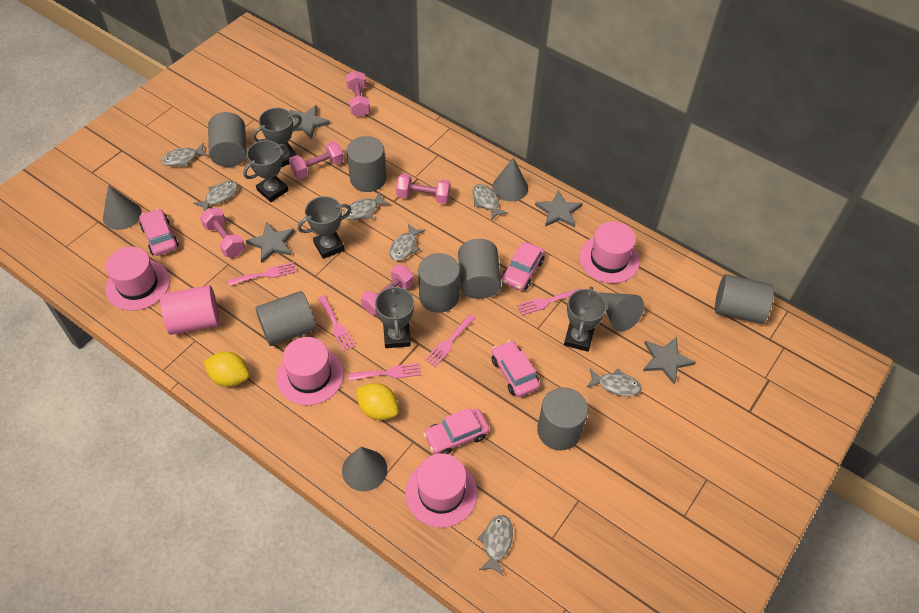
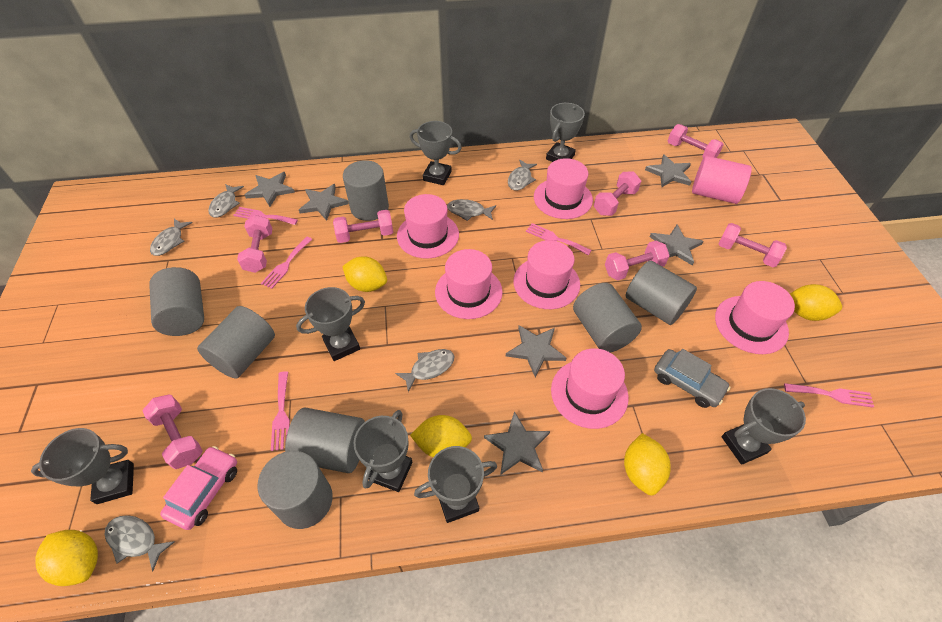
grey car: 0 -> 1
grey cone: 4 -> 0
grey fish: 7 -> 6
grey star: 4 -> 6
grey trophy: 5 -> 7
pink car: 4 -> 1
pink dumbbell: 5 -> 7
pink hat: 4 -> 6
yellow lemon: 2 -> 5

